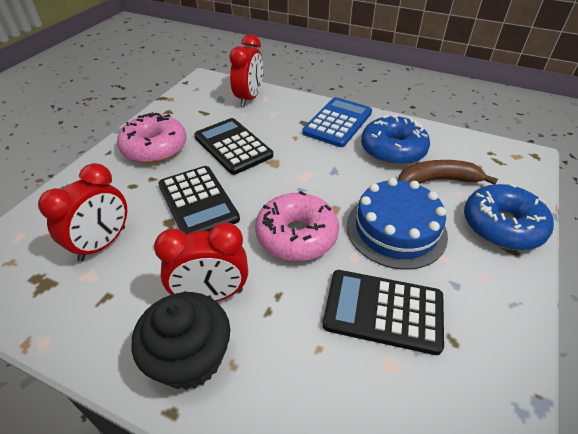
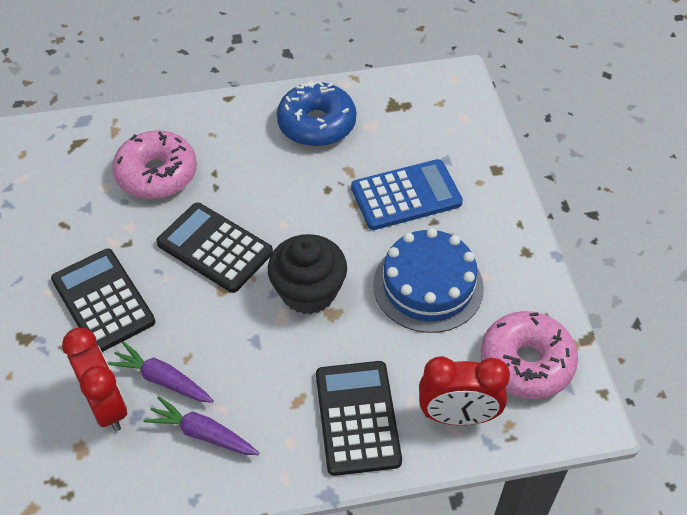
blue donut: 2 -> 1
brown banana: 1 -> 0
purple carrot: 0 -> 2
red clock: 3 -> 2

